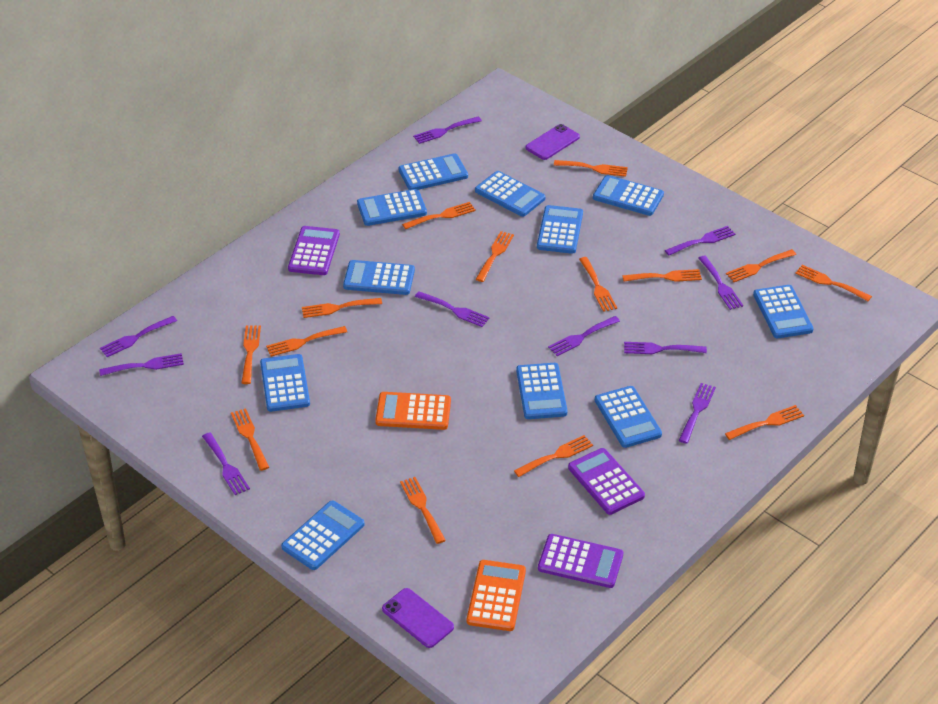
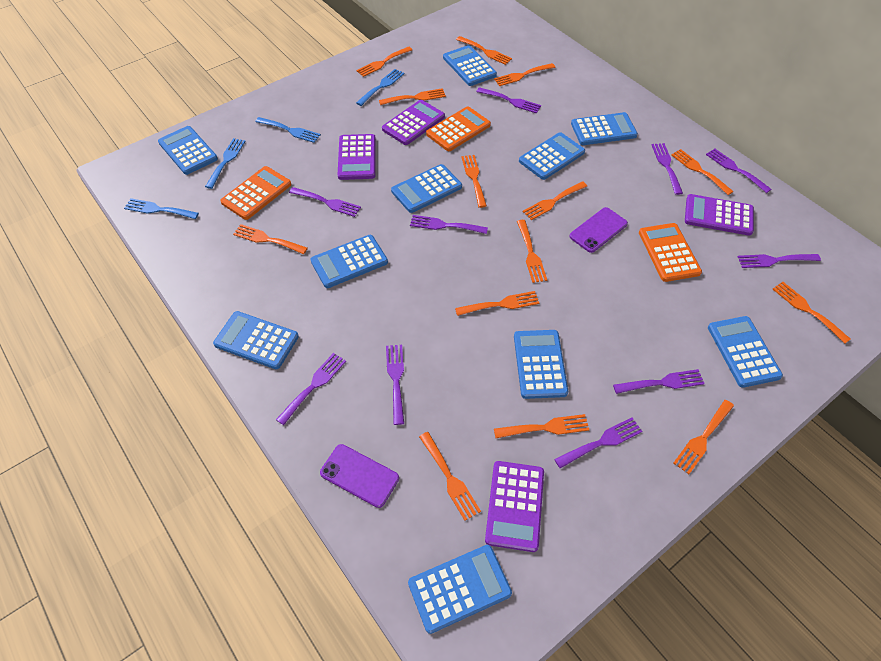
blue calculator: 11 -> 10
blue fork: 0 -> 4
orange calculator: 2 -> 3
purple calculator: 3 -> 4

